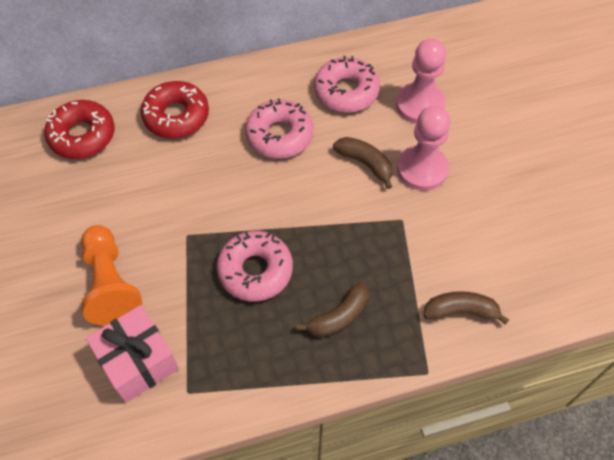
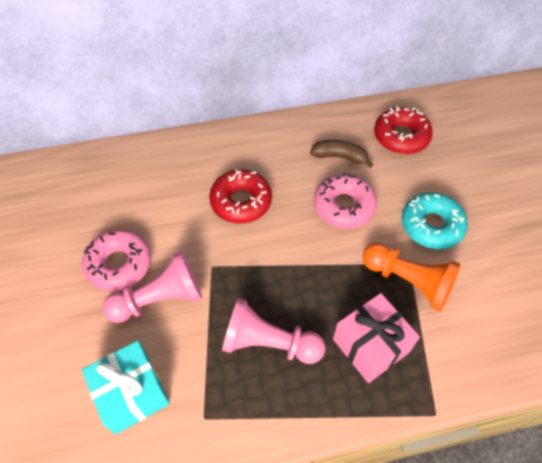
brown banana: 3 -> 1
pink donut: 3 -> 2
turquoise donut: 0 -> 1
turquoise gift: 0 -> 1

